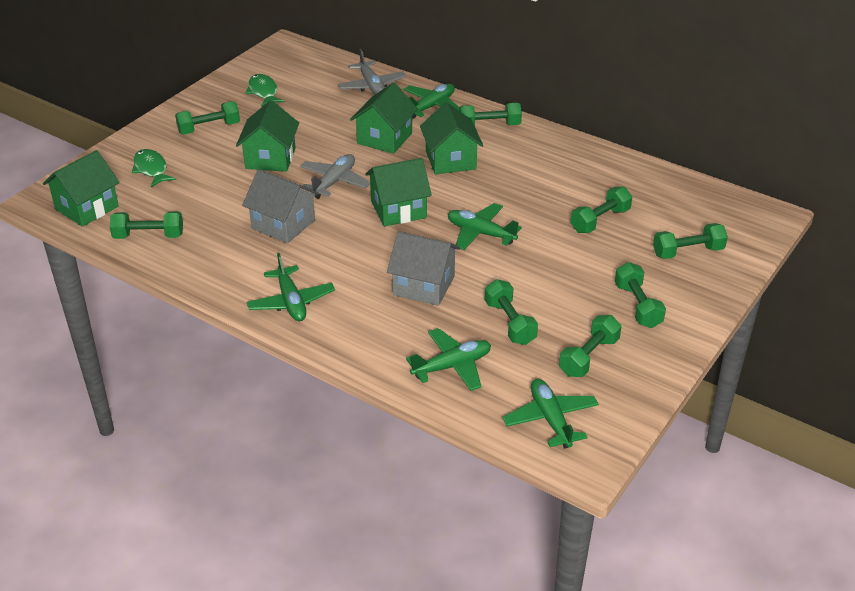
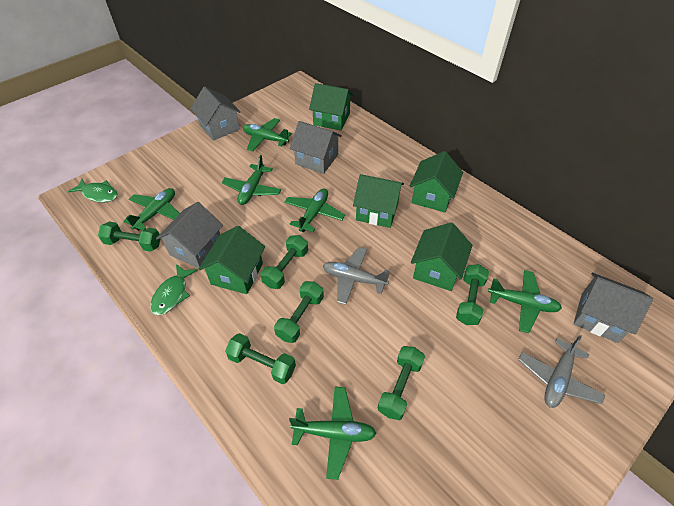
green dumbbell: 8 -> 6
green plane: 5 -> 6
grey house: 2 -> 4

